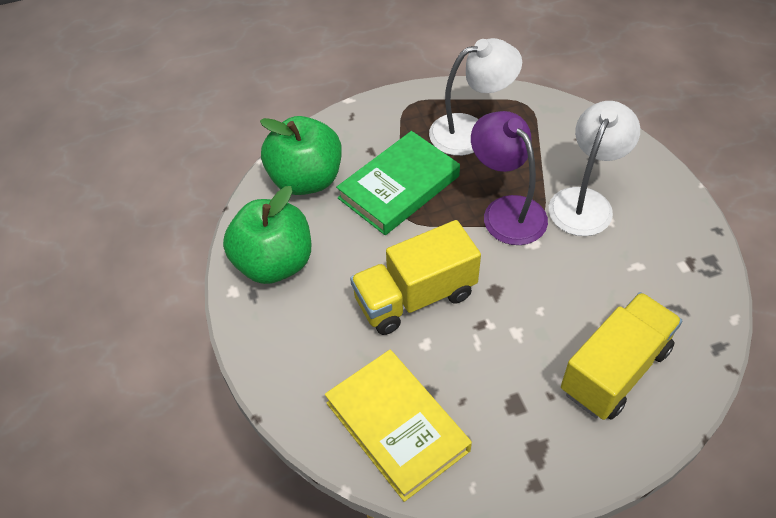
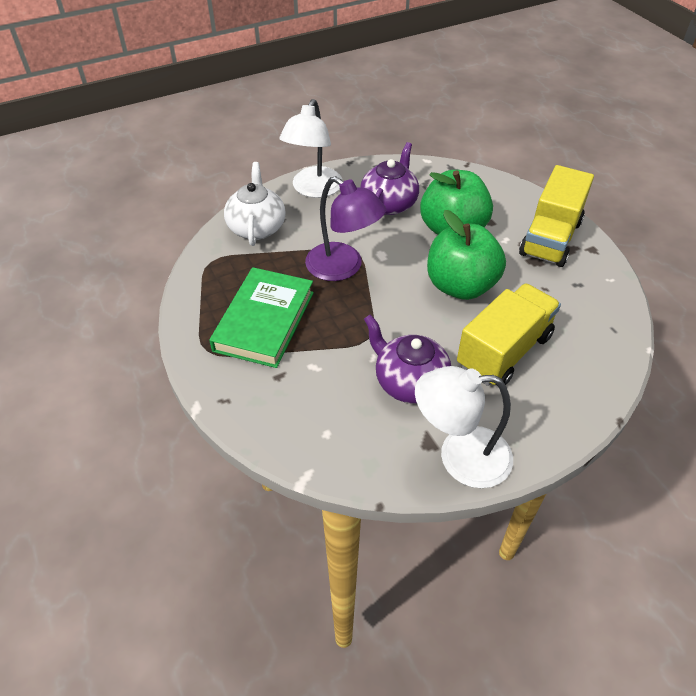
purple teapot: 0 -> 2
white teapot: 0 -> 1
yellow book: 1 -> 0

